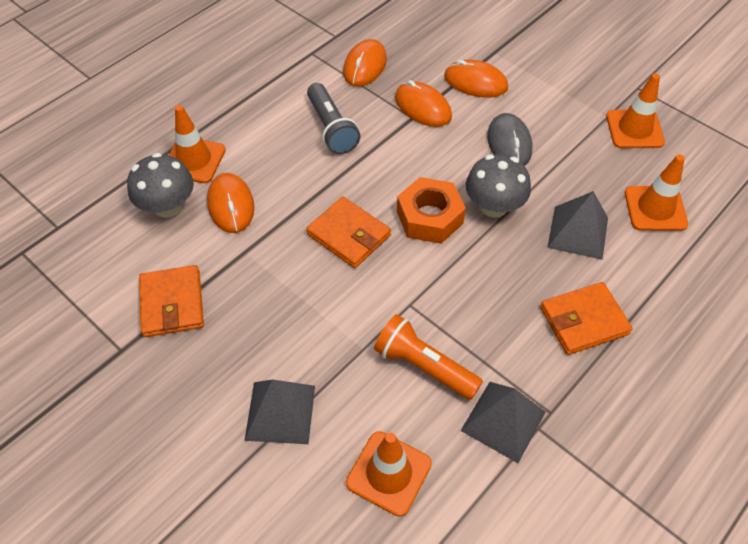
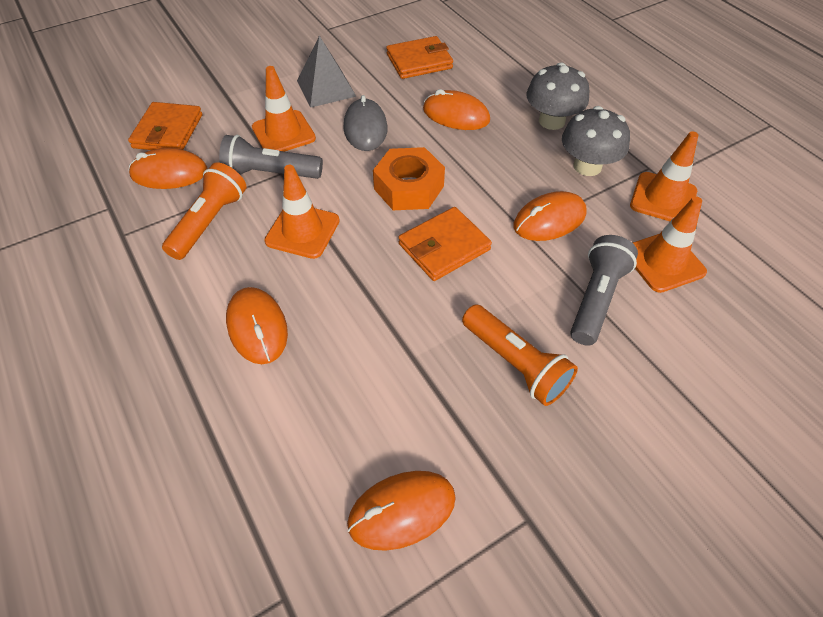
grey flashlight: 1 -> 2
grey pyramid: 3 -> 1
orange flashlight: 1 -> 2
orange mouse: 4 -> 5

